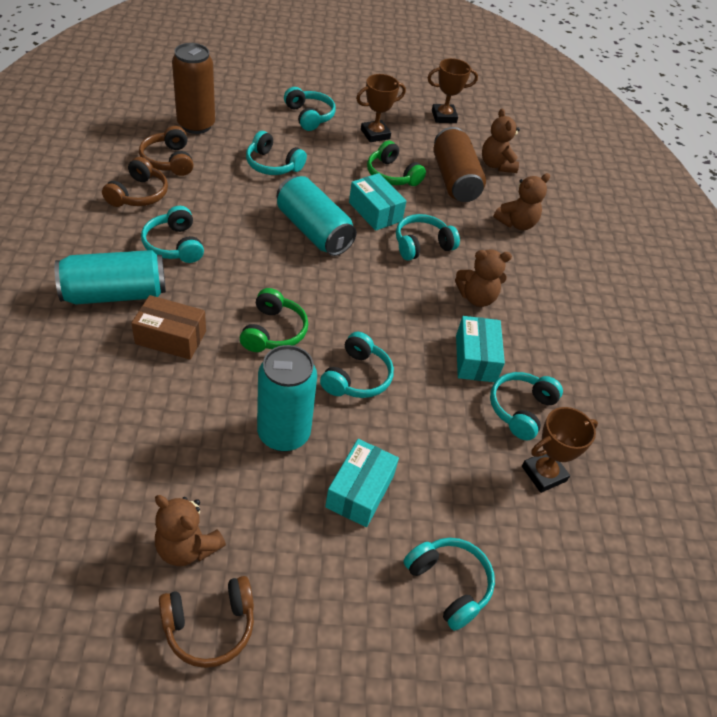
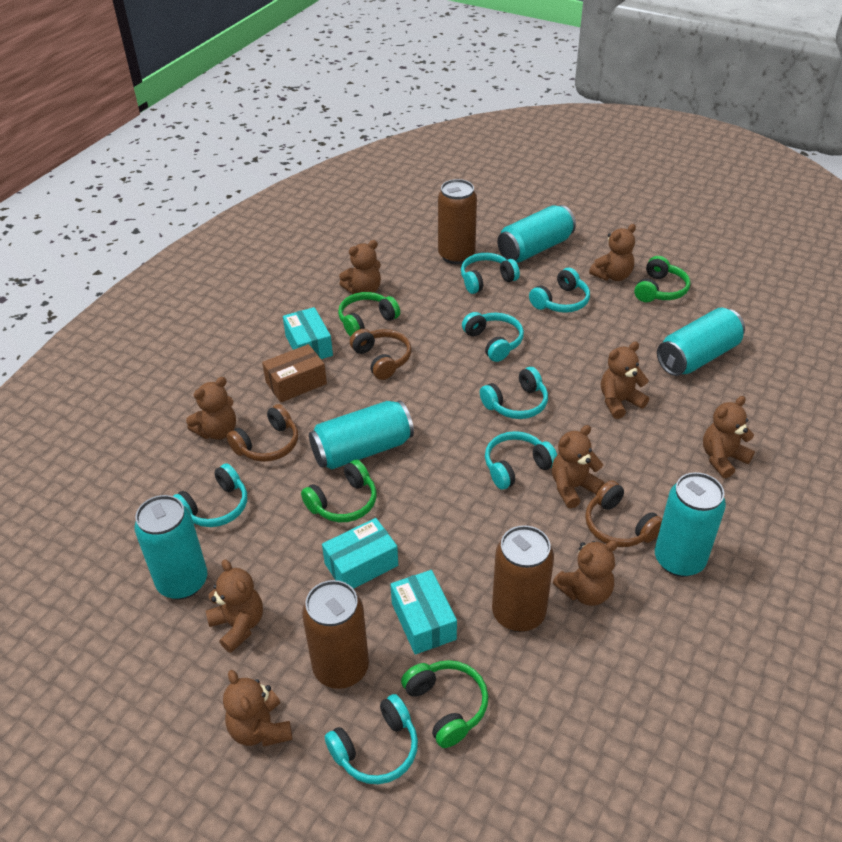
brown can: 2 -> 3
brown teddy bear: 4 -> 9
brown trophy: 3 -> 0
green headphones: 2 -> 4
turquoise can: 3 -> 5

